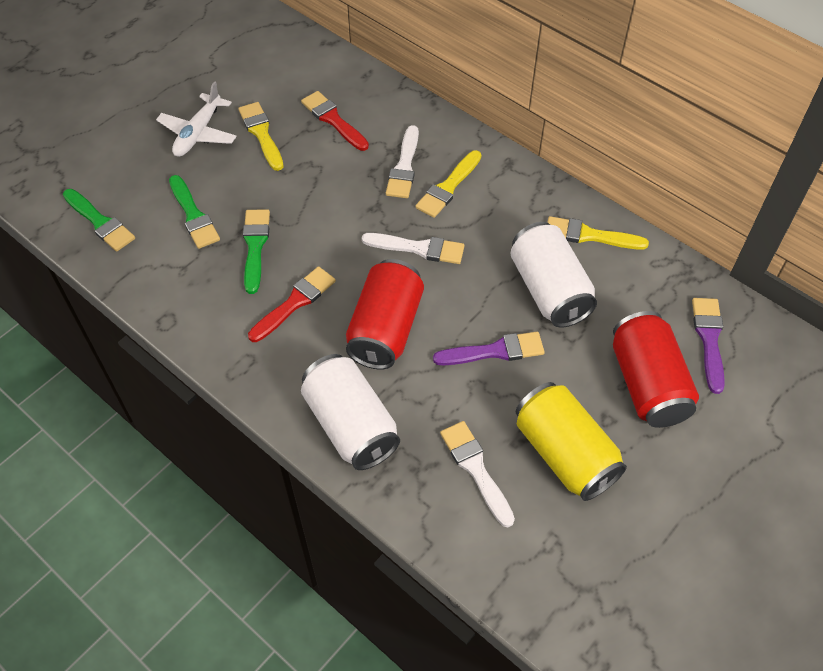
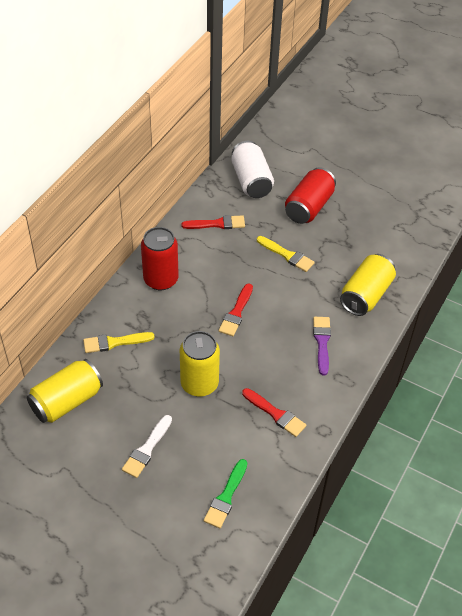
green brush: 3 -> 1
purple brush: 2 -> 1
red brush: 2 -> 3
white brush: 3 -> 1
white can: 2 -> 1
white plane: 1 -> 0
yellow brush: 3 -> 2
yellow can: 1 -> 3

